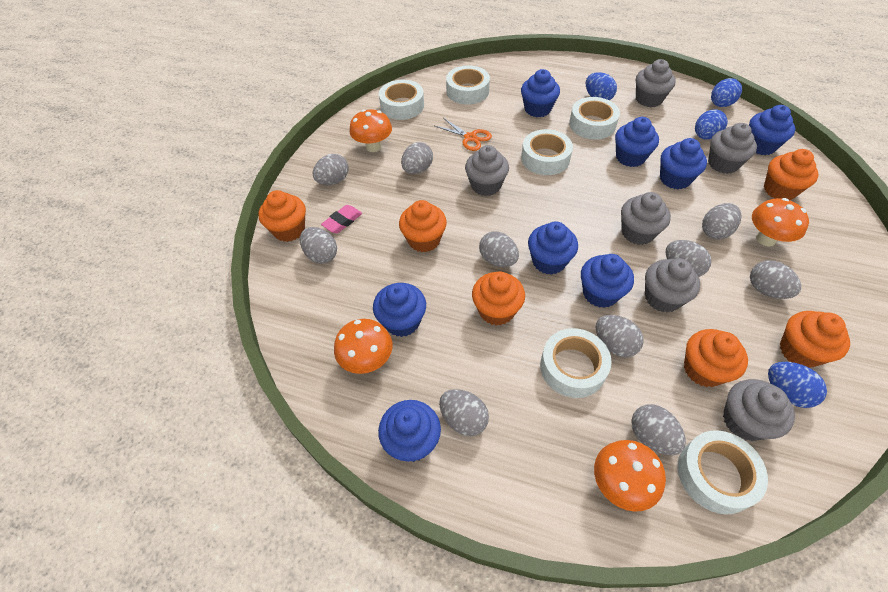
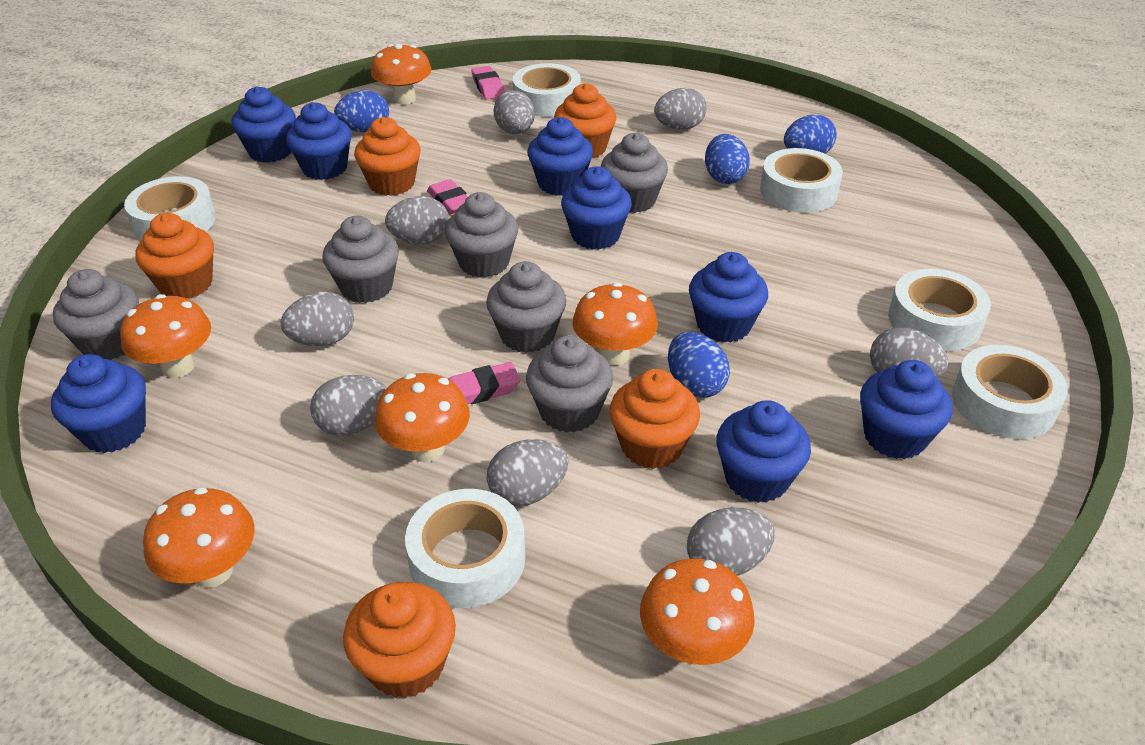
grey egg: 10 -> 8
orange cupcake: 6 -> 5
orange mushroom: 4 -> 6
orange scissors: 1 -> 0
pink eraser: 1 -> 3

